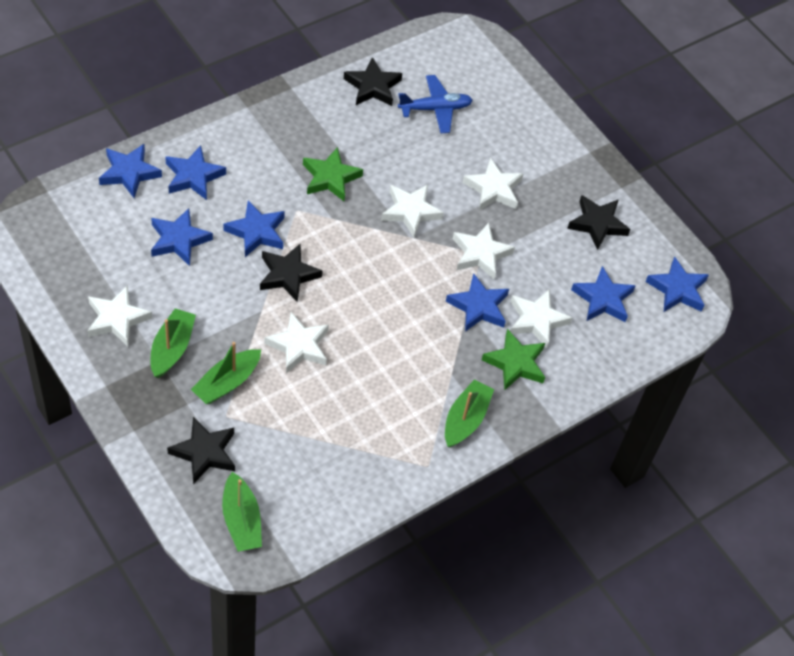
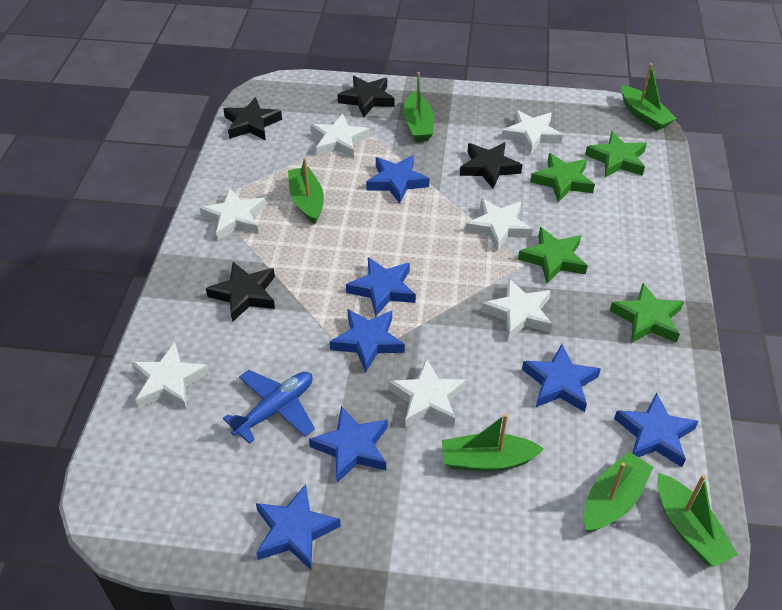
green boat: 4 -> 6
green star: 2 -> 4
white star: 6 -> 7

